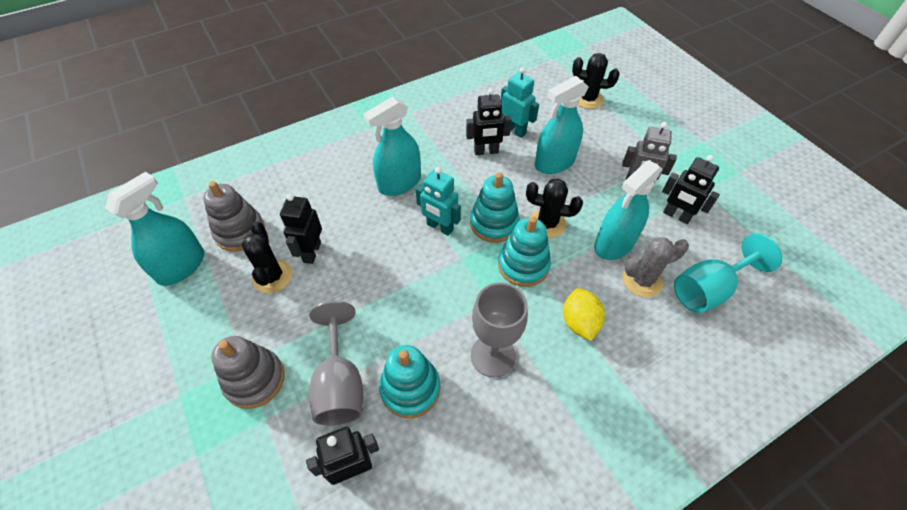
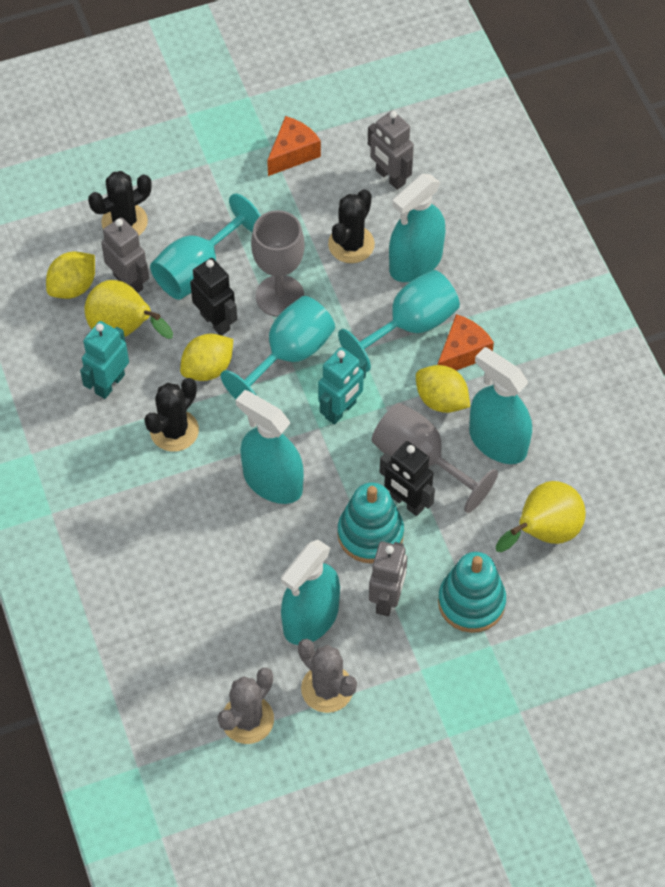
black robot: 4 -> 2
grey cactus: 1 -> 2
grey robot: 1 -> 3
grey stacking toy: 2 -> 0
orange cheese: 0 -> 2
turquoise goblet: 1 -> 3
turquoise stacking toy: 3 -> 2
yellow lemon: 1 -> 3
yellow pear: 0 -> 2

